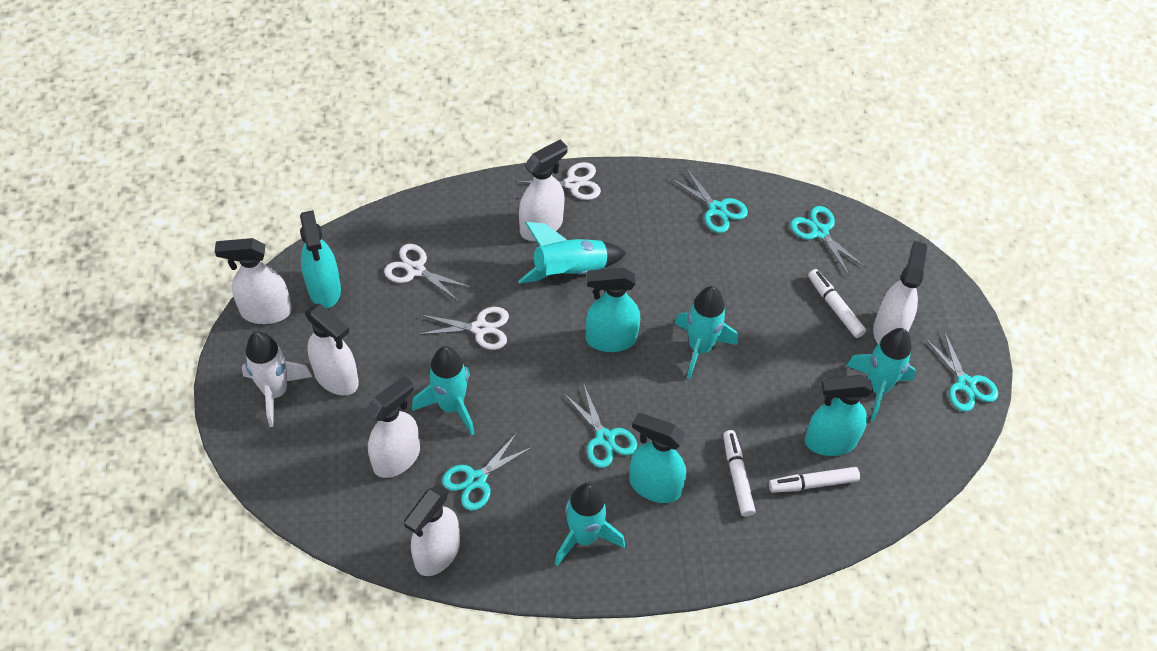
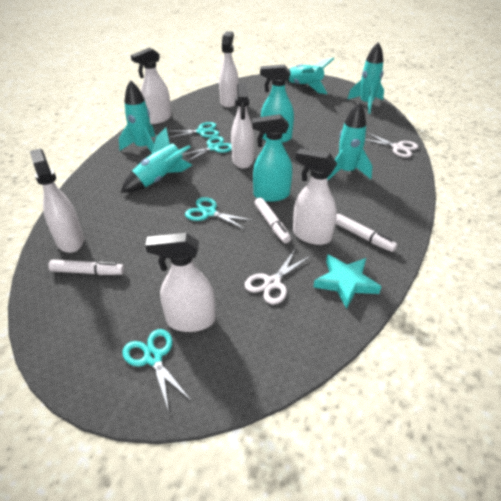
turquoise scissors: 5 -> 4
turquoise spray bottle: 4 -> 2
turquoise star: 0 -> 1
white rocket: 1 -> 0
white scissors: 3 -> 2

